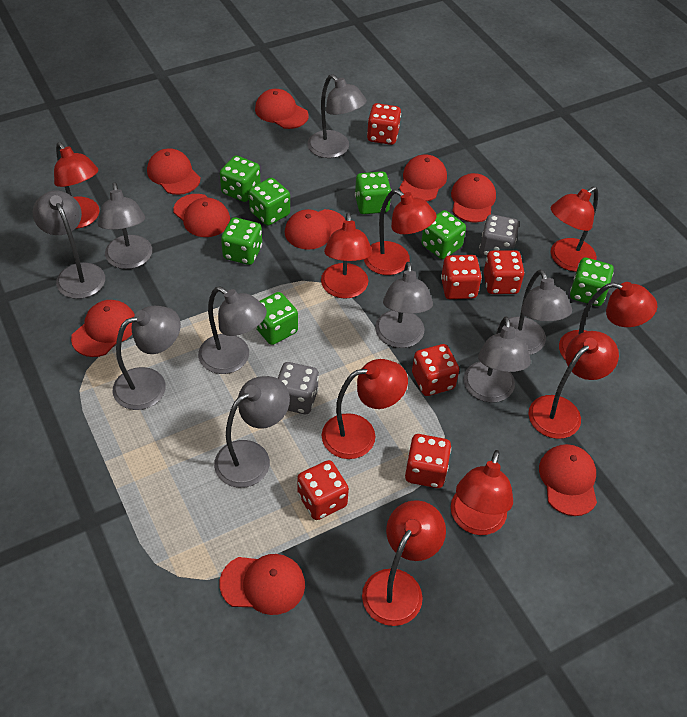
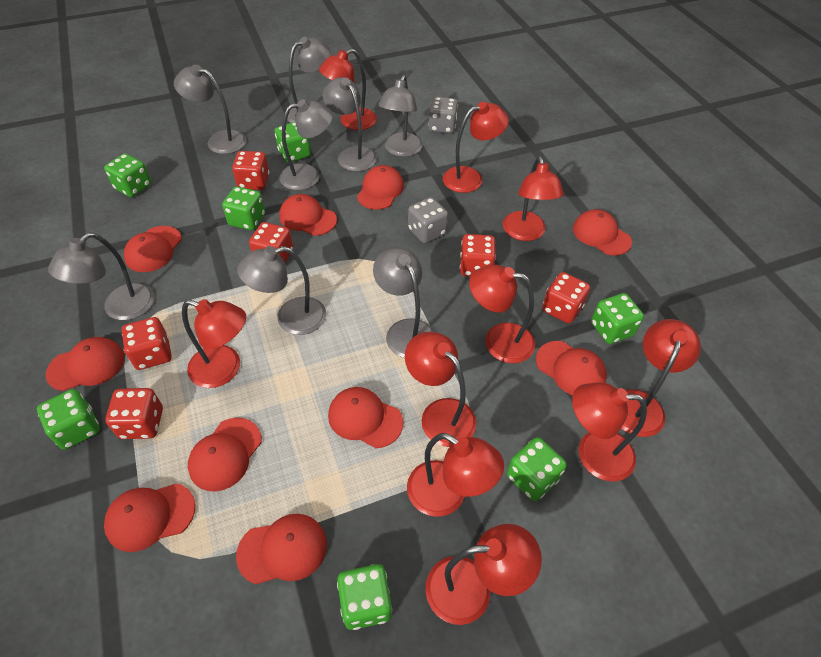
grey lamp: 9 -> 8
red cap: 9 -> 10
red lamp: 9 -> 10

